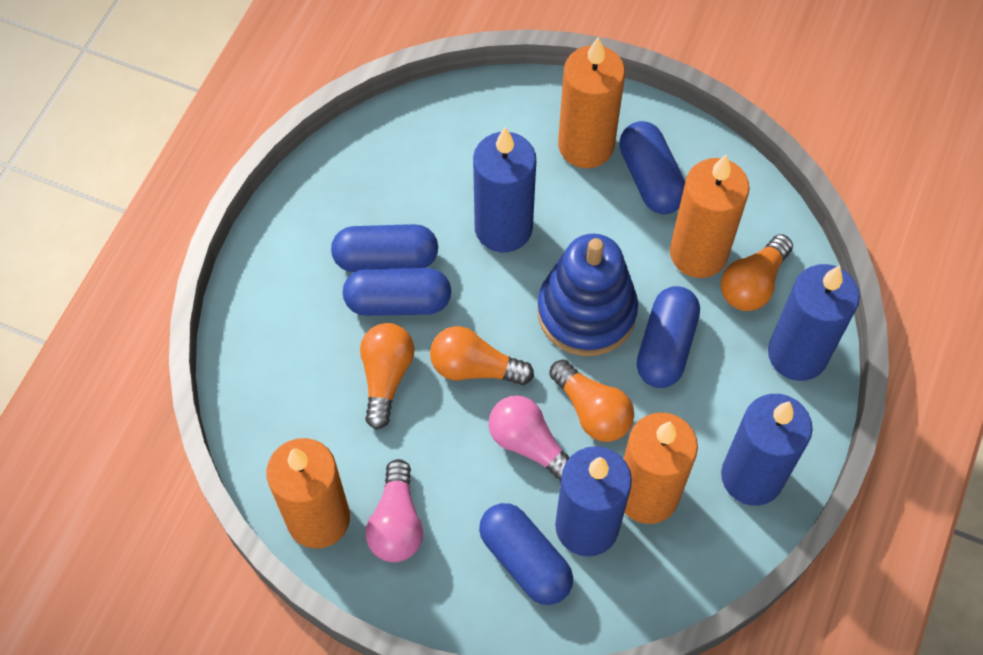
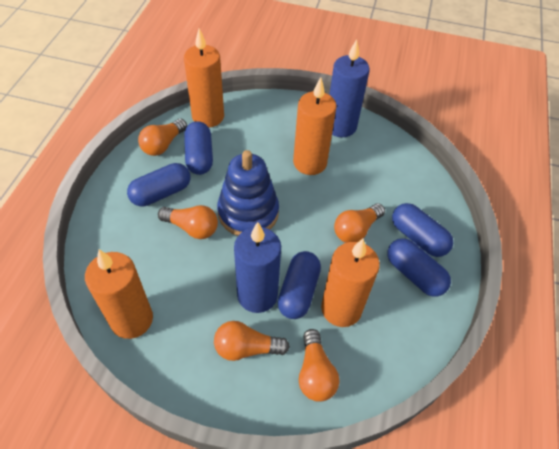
blue candle: 4 -> 2
orange light bulb: 4 -> 5
pink light bulb: 2 -> 0

